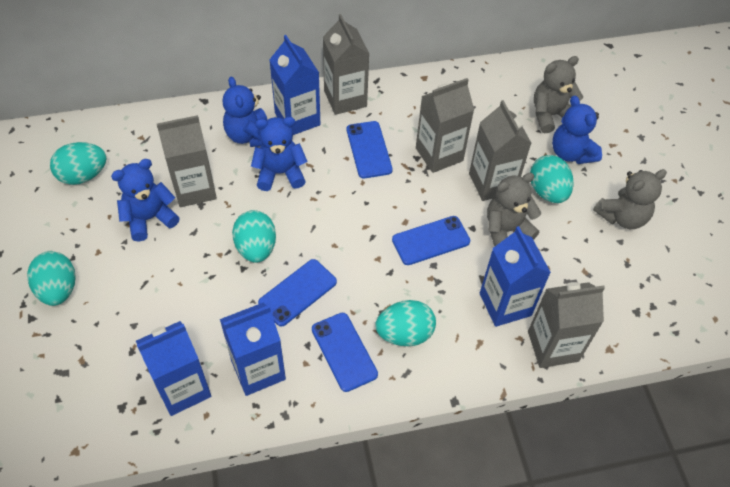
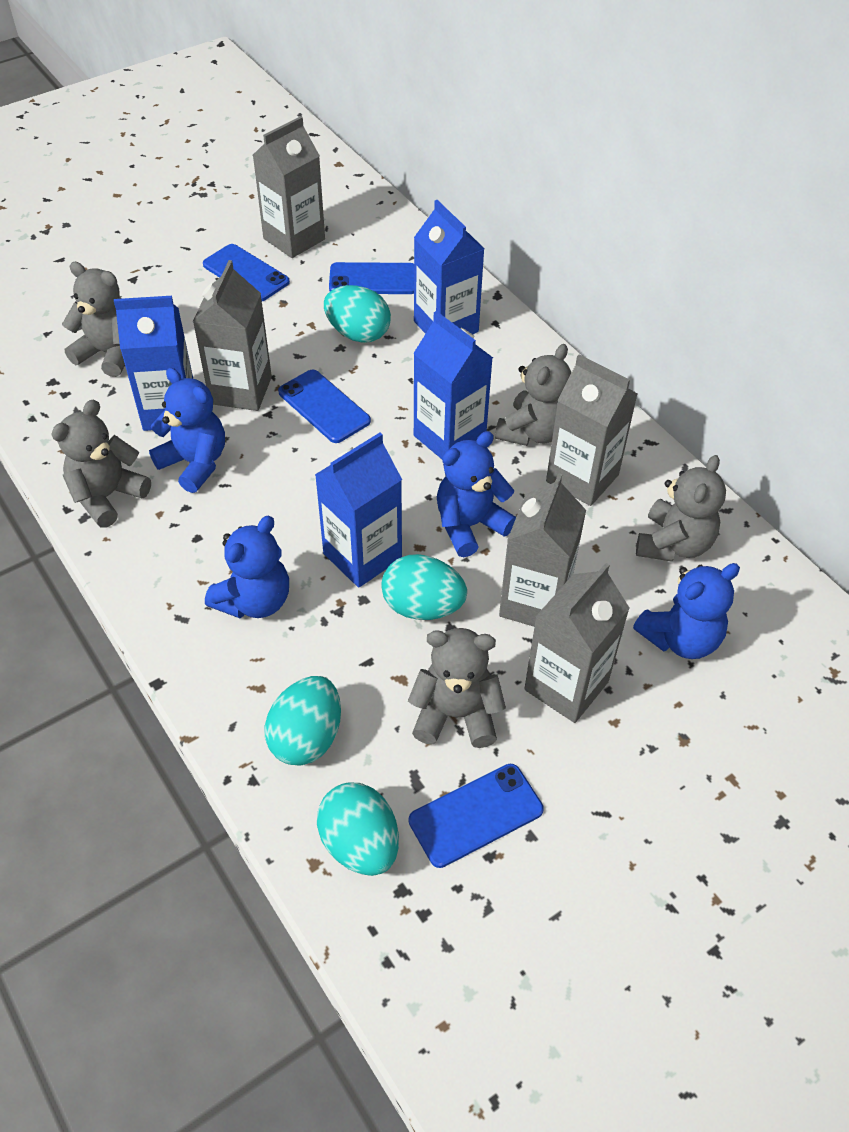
grey teddy bear: 3 -> 5
turquoise egg: 5 -> 4

